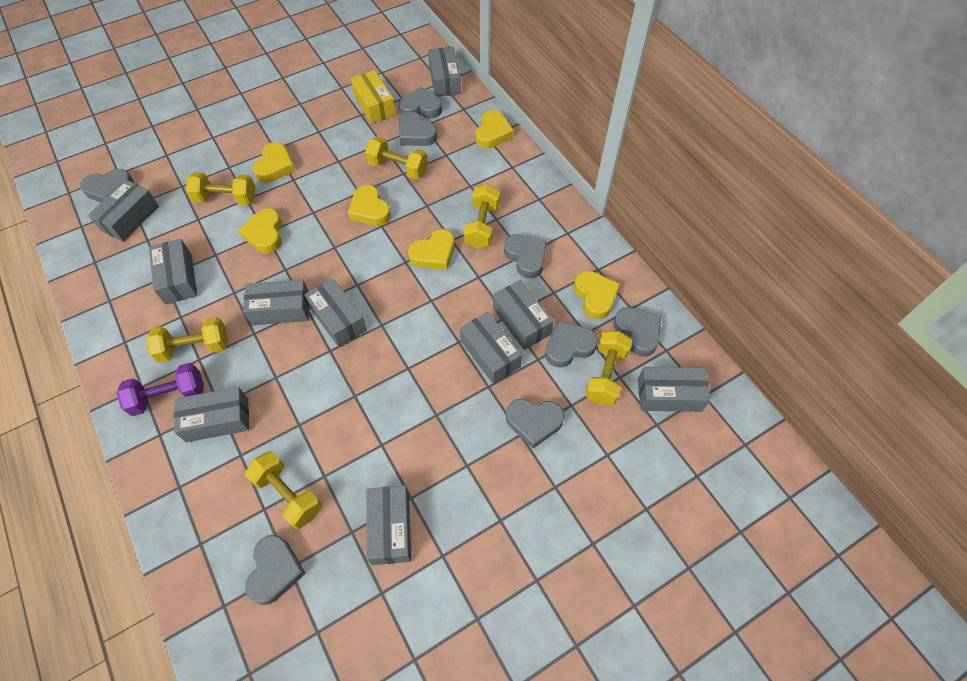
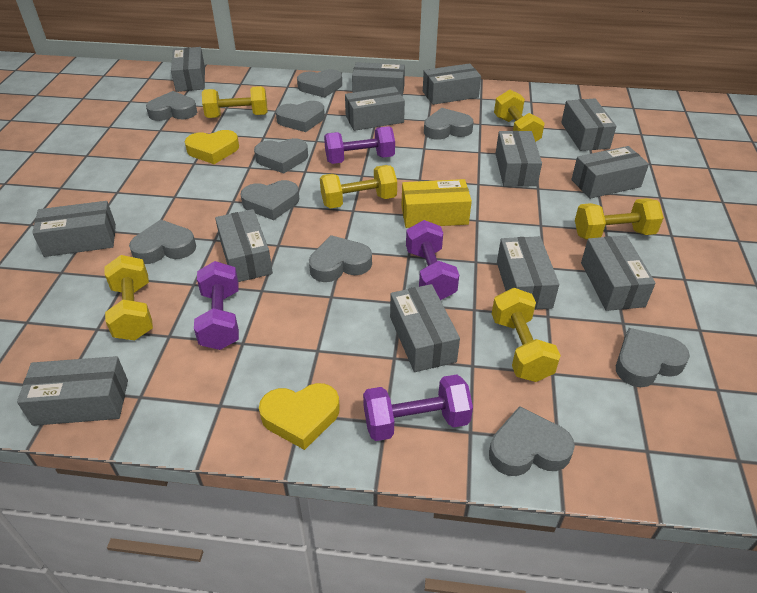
grey box: 10 -> 13
grey heart: 8 -> 10
purple dumbbell: 1 -> 4
yellow heart: 6 -> 2

